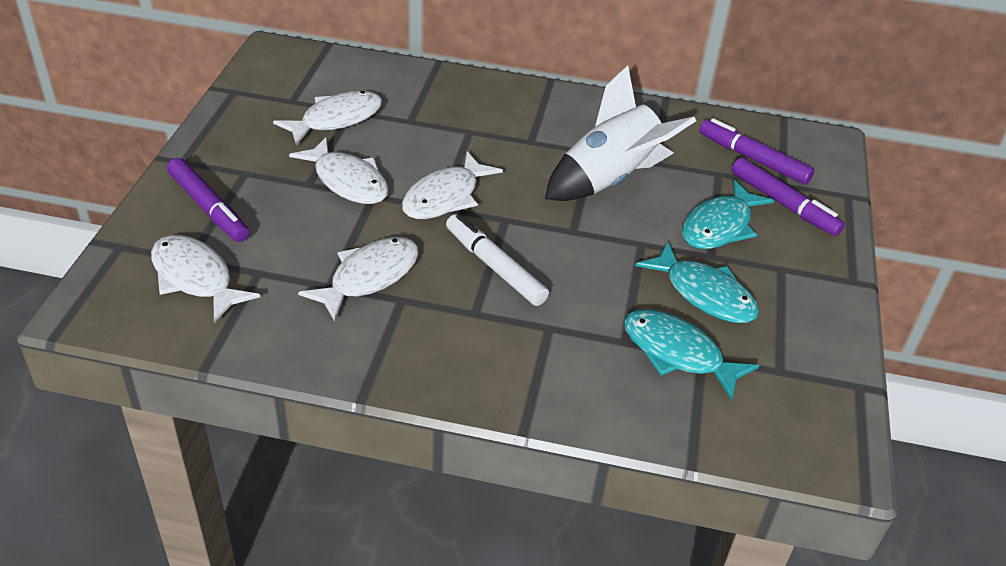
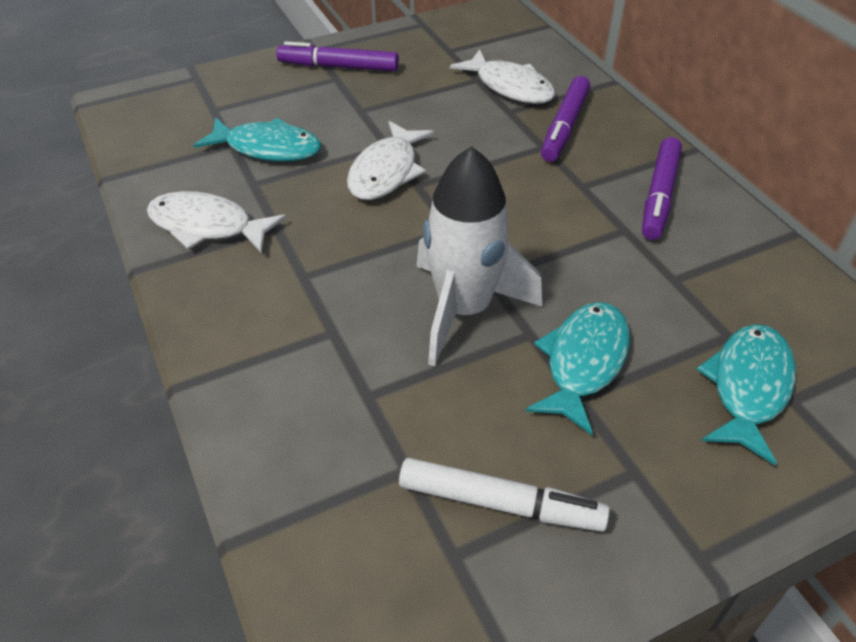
white fish: 5 -> 3

